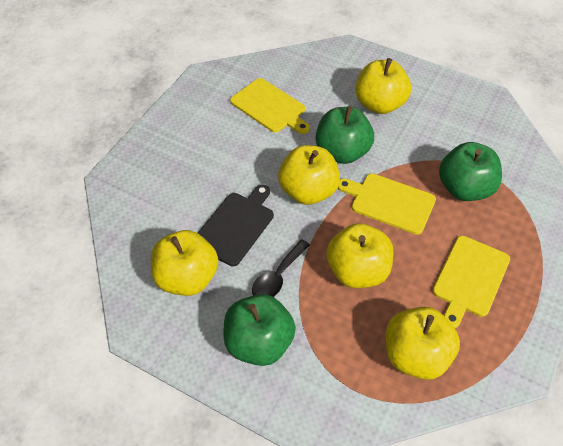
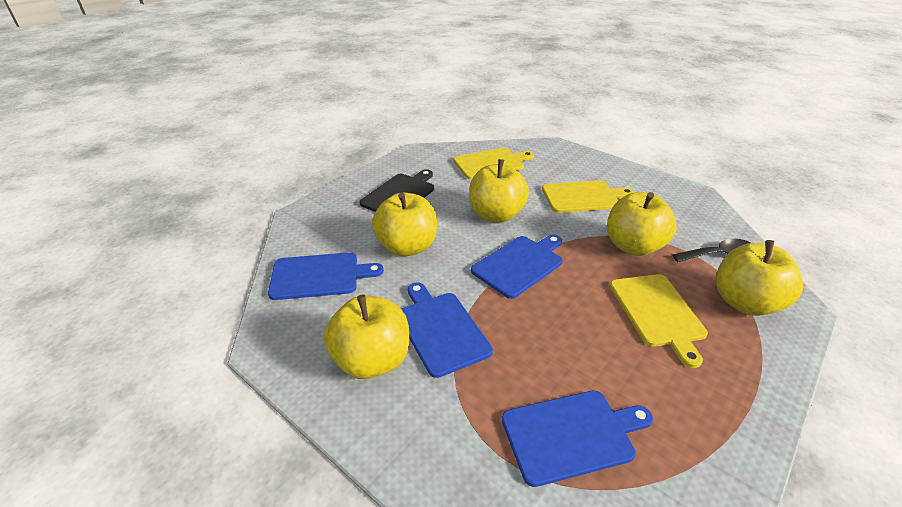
blue cutting board: 0 -> 4
green apple: 3 -> 0

